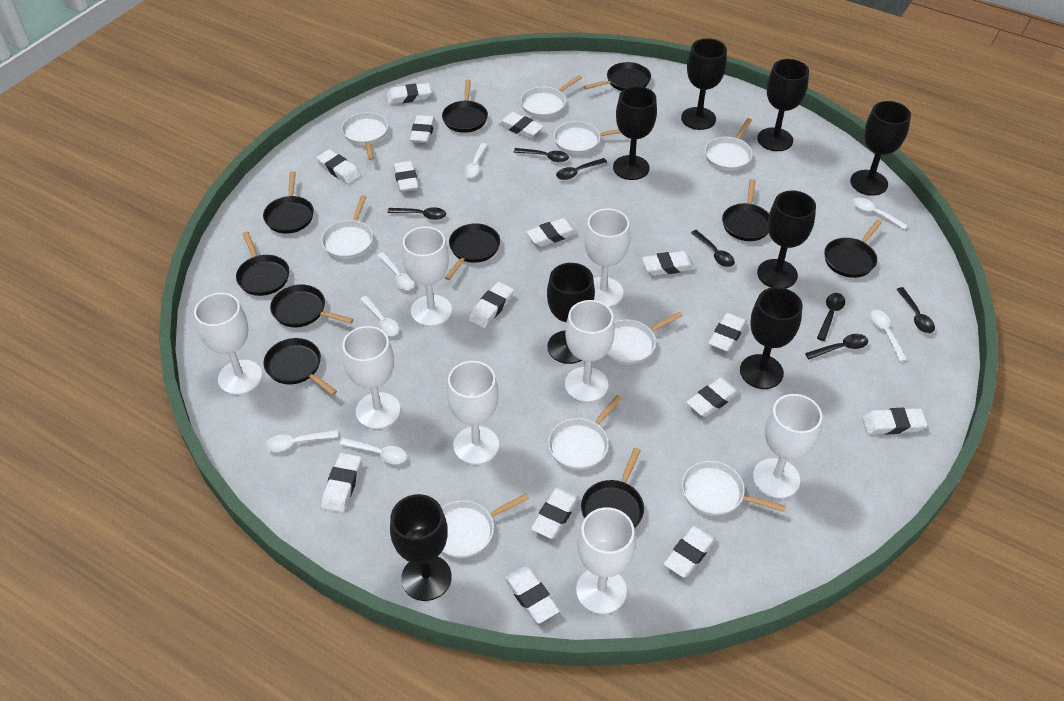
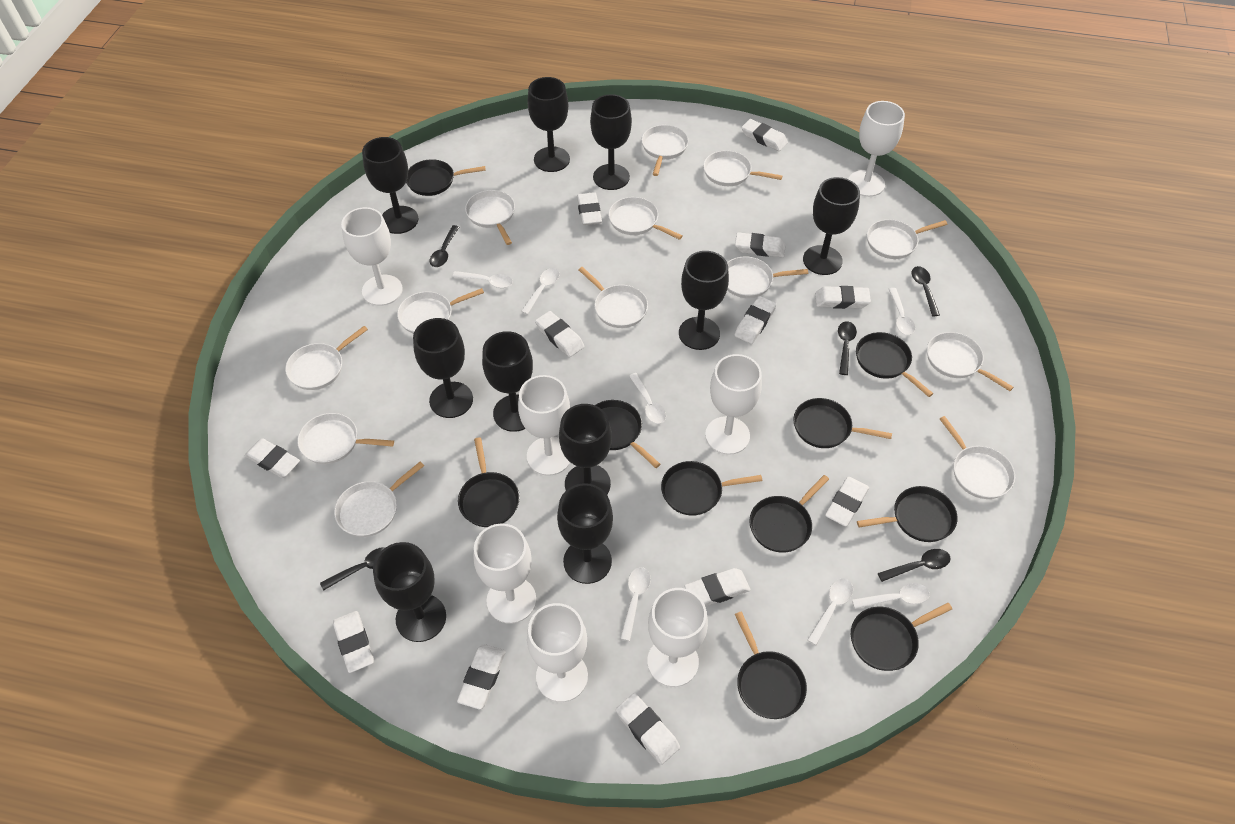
black goblet: 8 -> 10
black spoon: 7 -> 5
white eraser: 15 -> 12
white goblet: 8 -> 7
white pan: 9 -> 13

